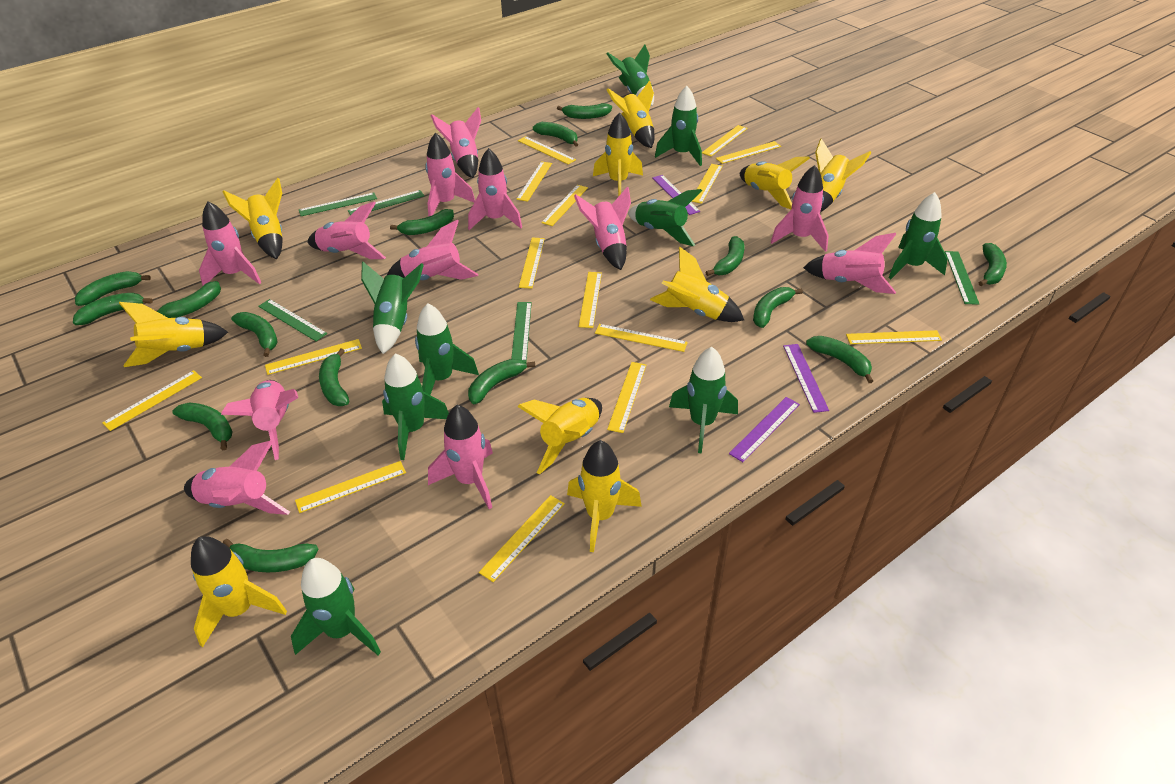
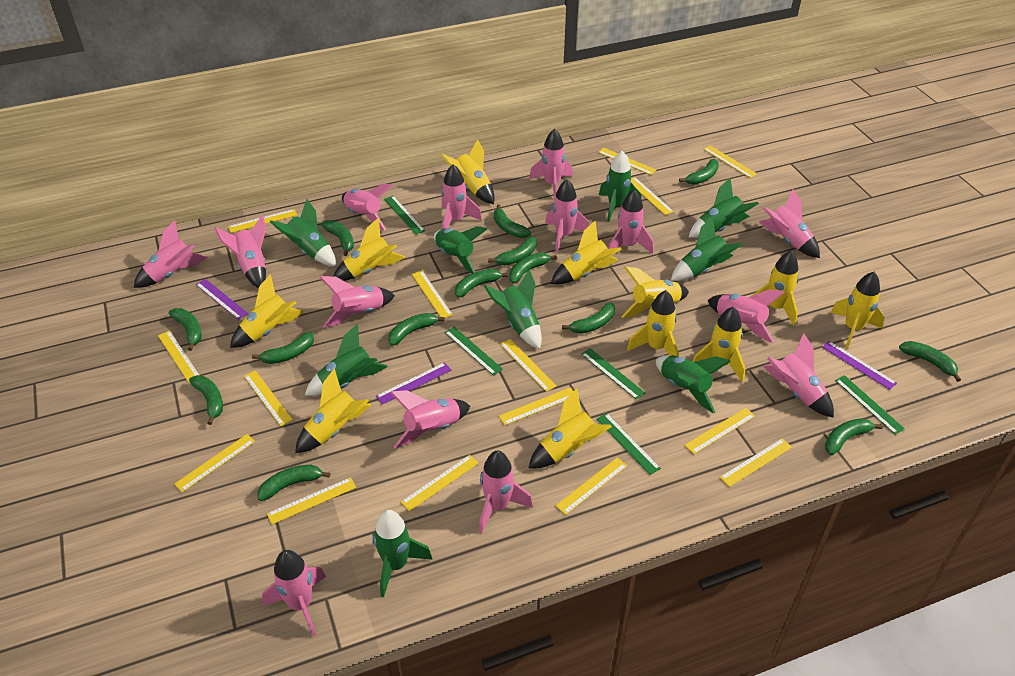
green banana: 15 -> 14
pink rocket: 12 -> 14
yellow rocket: 10 -> 11

